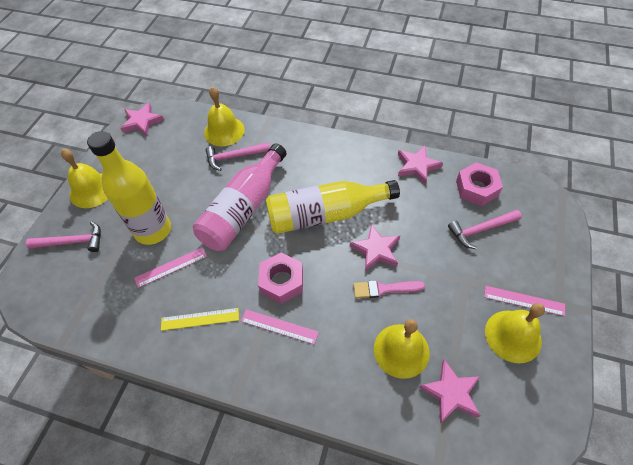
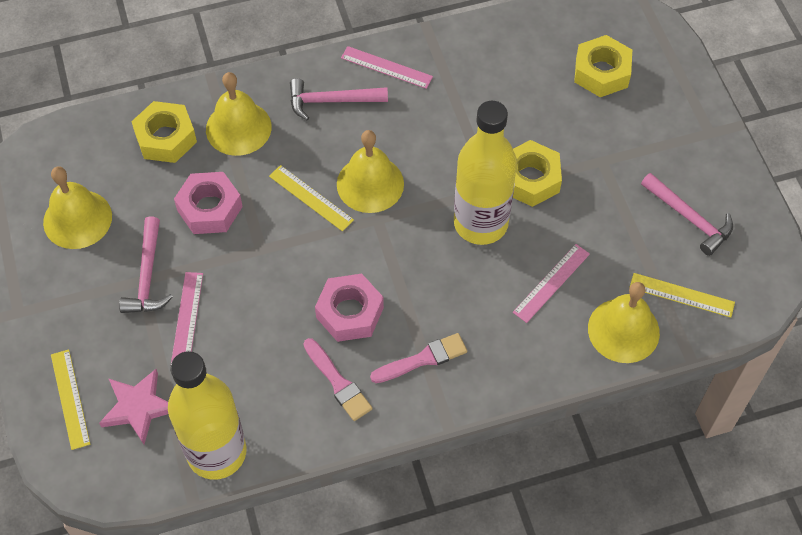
pink bottle: 1 -> 0
pink brush: 1 -> 2
pink star: 4 -> 1
yellow nut: 0 -> 3
yellow ruler: 1 -> 3

